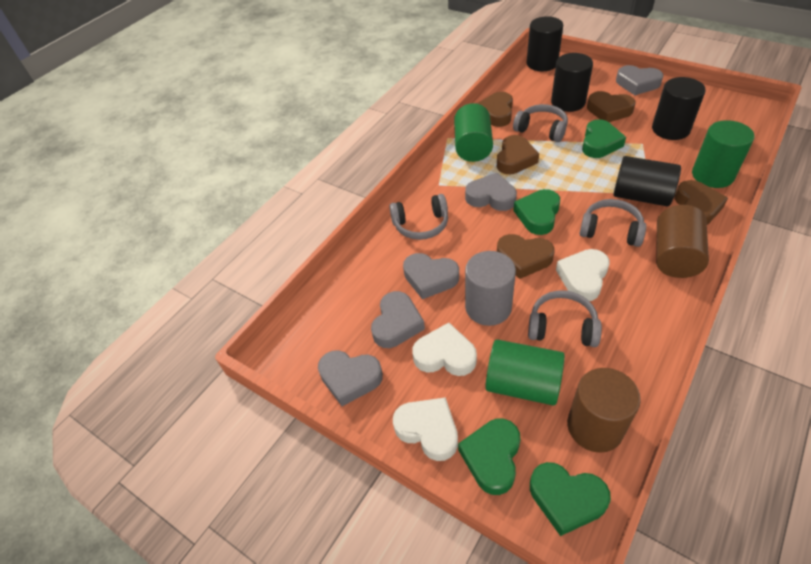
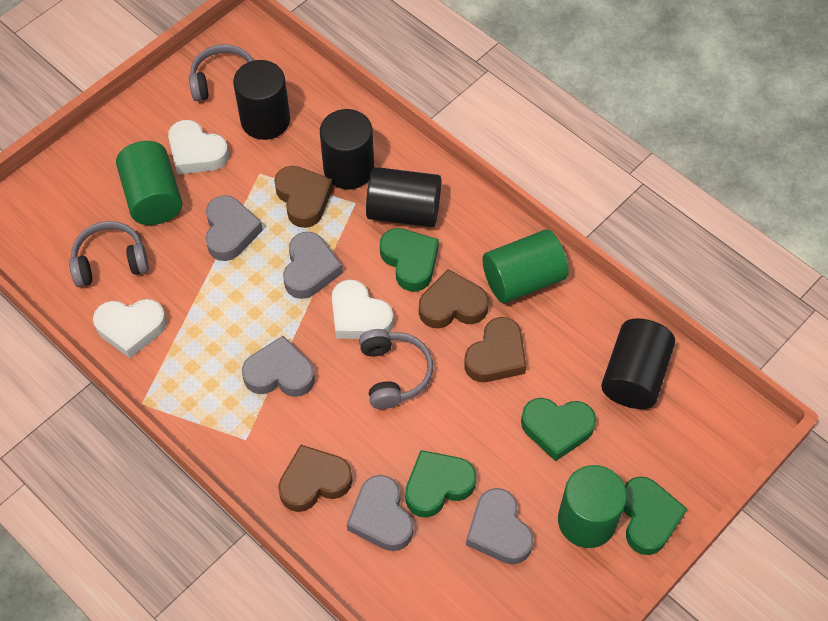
brown cylinder: 2 -> 0
brown heart: 5 -> 4
grey cylinder: 1 -> 0
grey headphones: 4 -> 3

